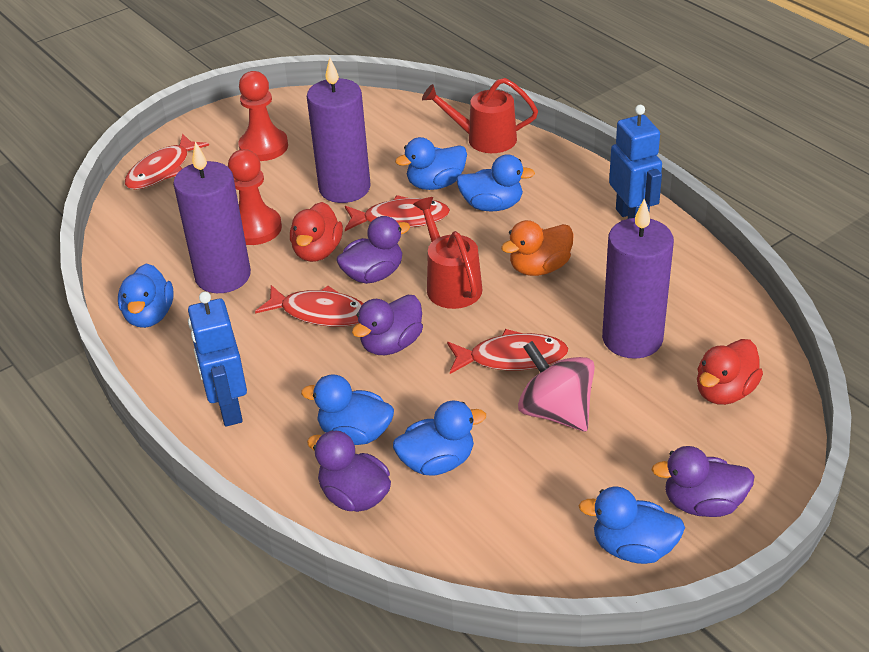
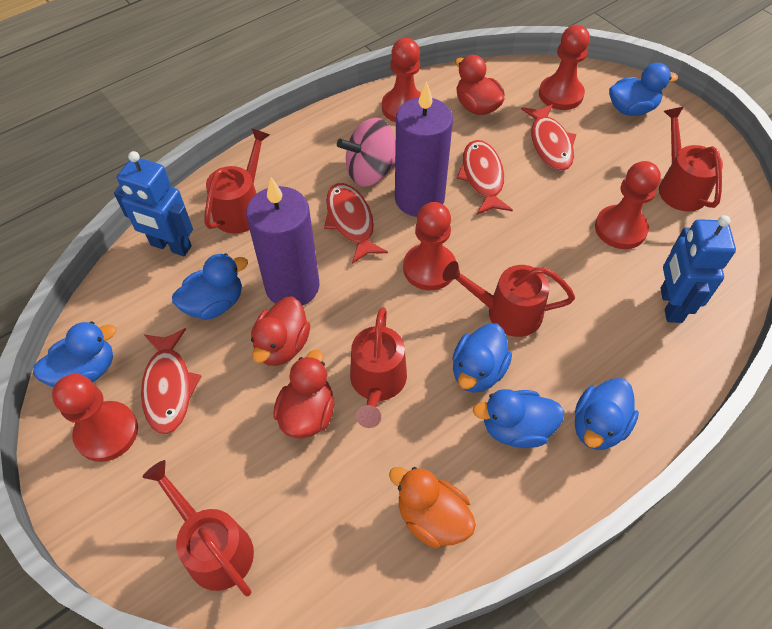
purple candle: 3 -> 2
purple duck: 4 -> 0
red duck: 2 -> 3
red pawn: 2 -> 5
red watering can: 2 -> 5

